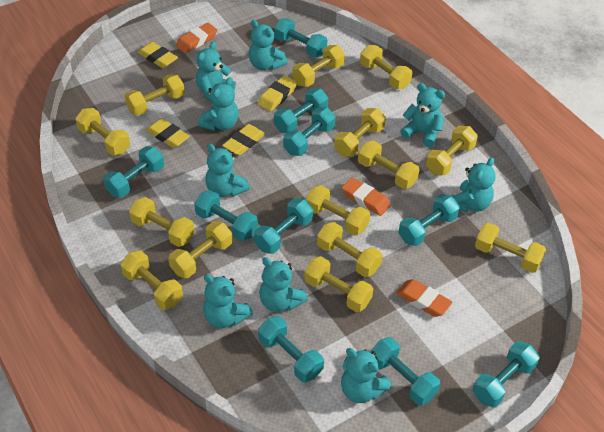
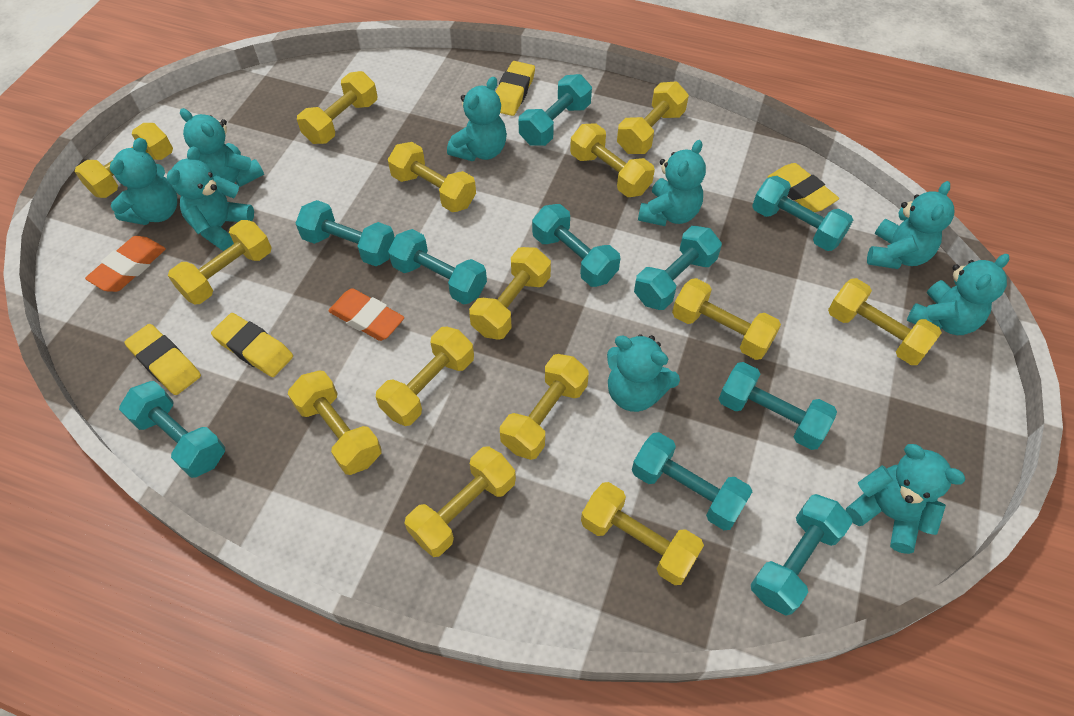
orange eraser: 3 -> 2

